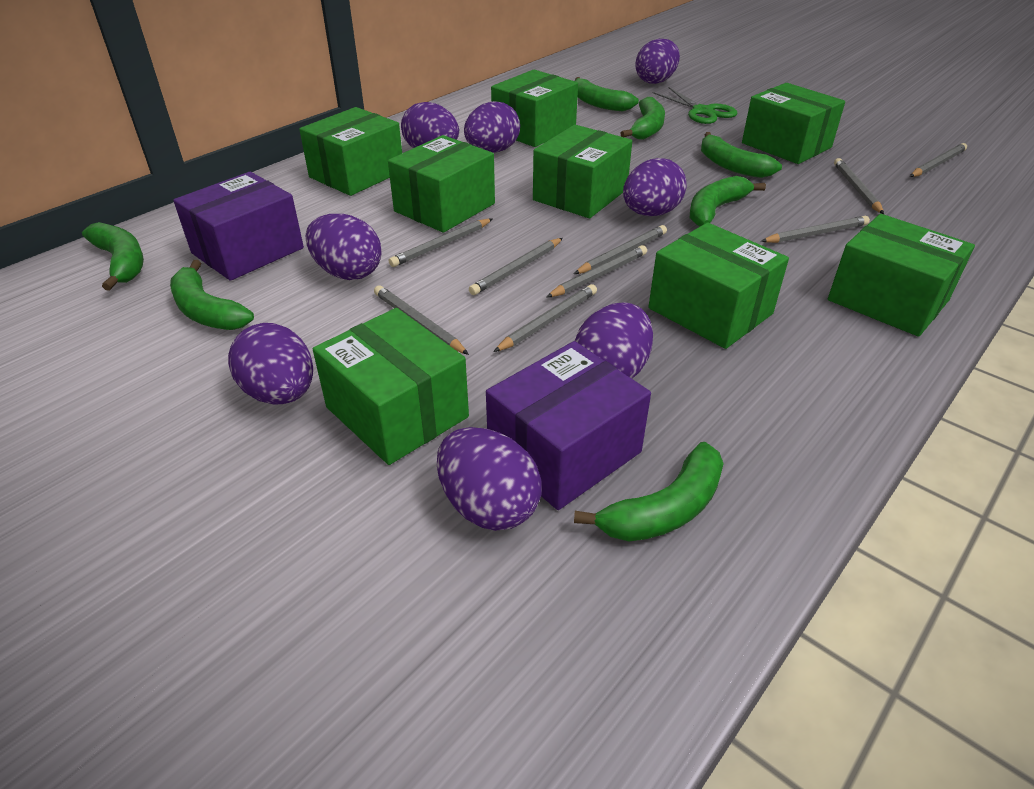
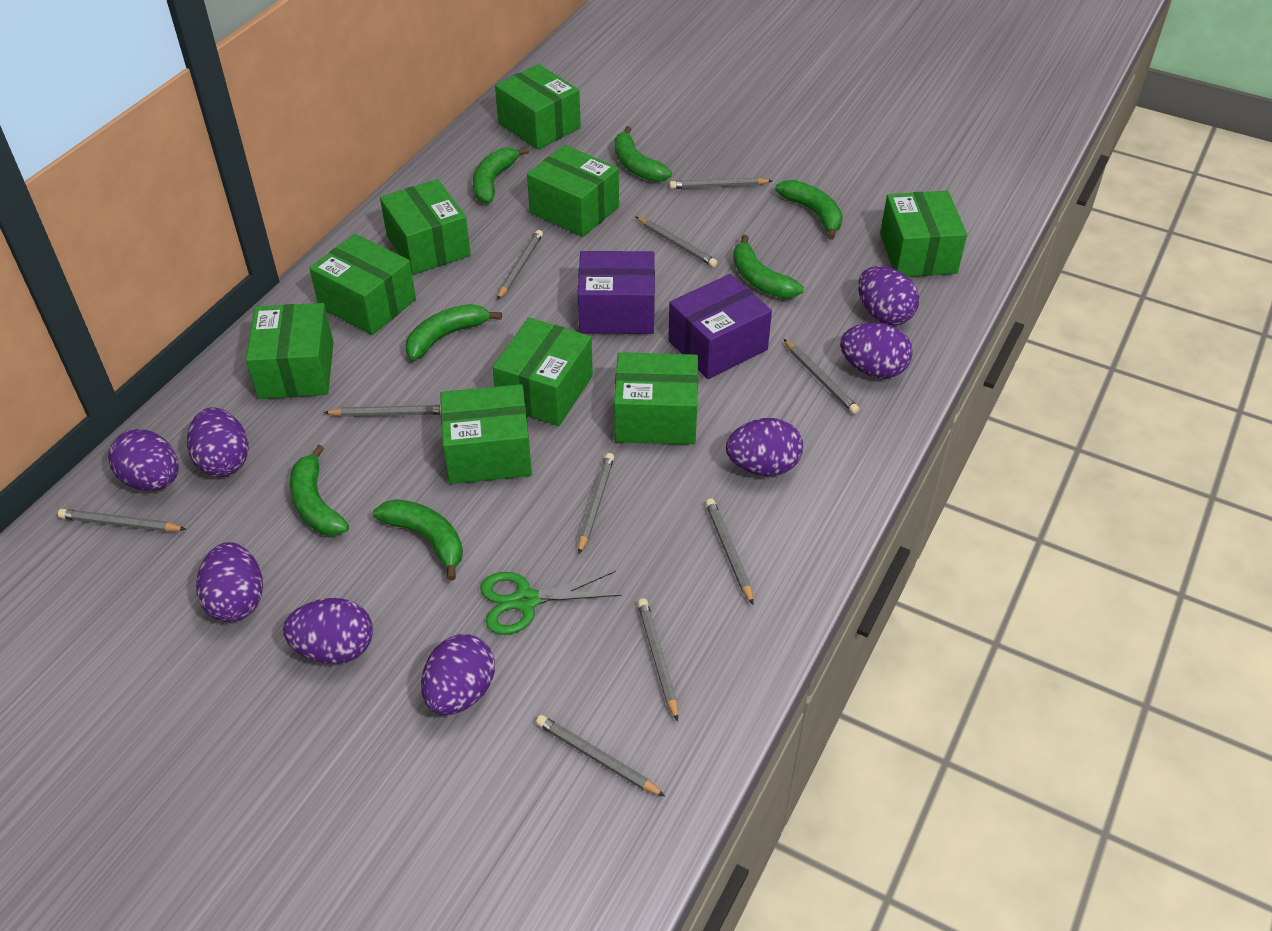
green box: 8 -> 9
grey pencil: 9 -> 10

